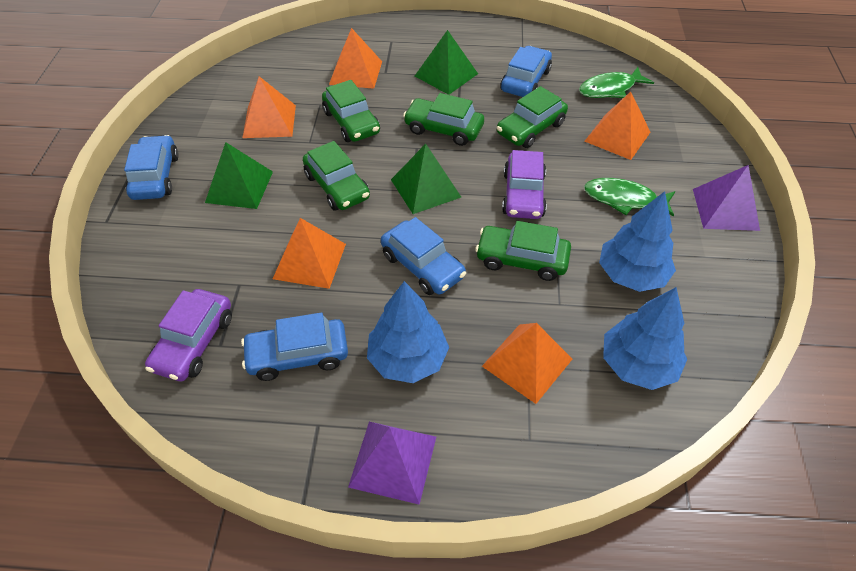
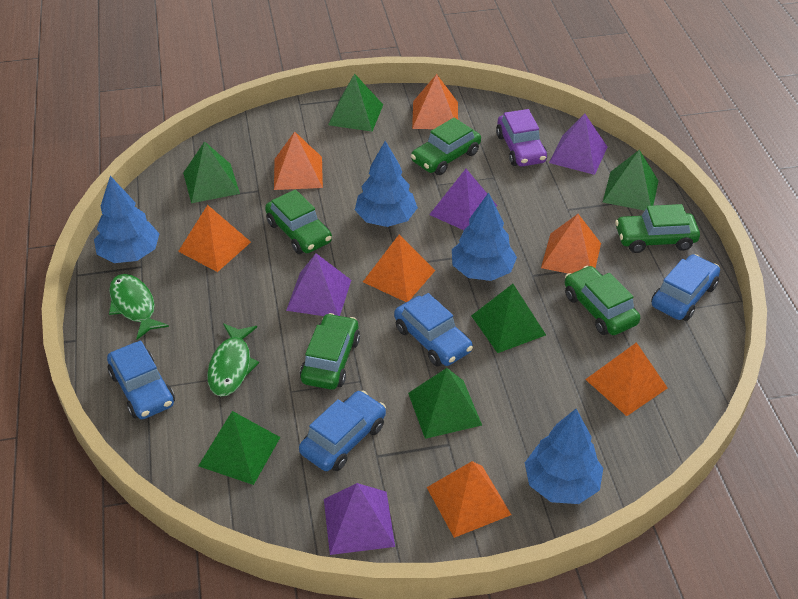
blue tree: 3 -> 4
green pyramid: 3 -> 6
orange pyramid: 5 -> 7
purple car: 2 -> 1
purple pyramid: 2 -> 4

